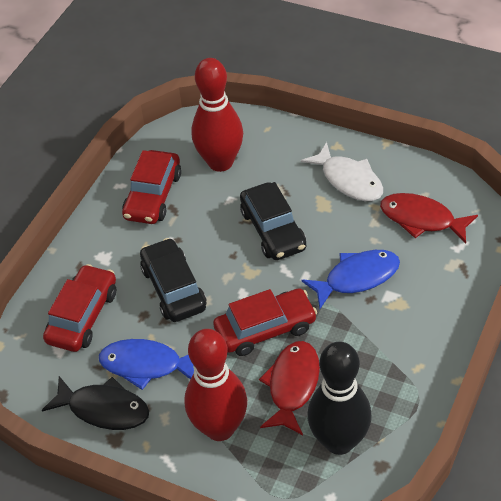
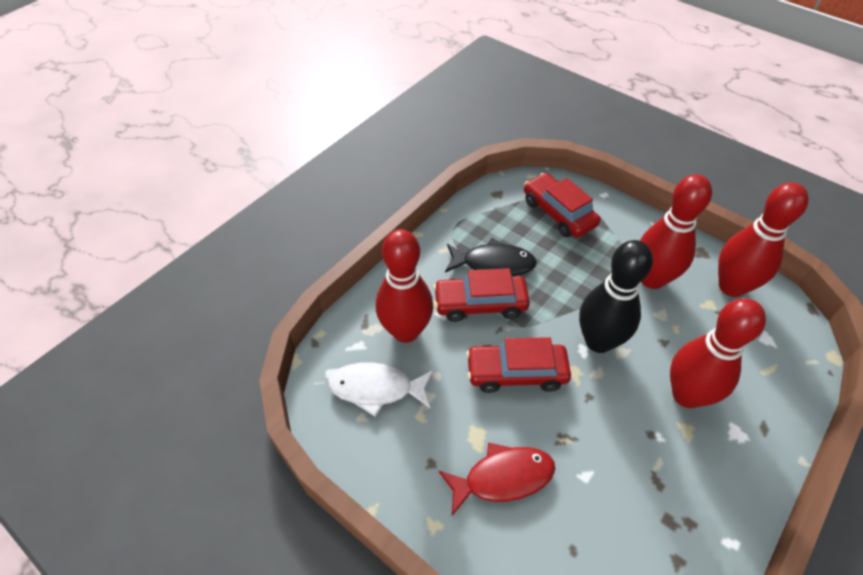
black car: 2 -> 0
blue fish: 2 -> 0
red bowling pin: 2 -> 4
red fish: 2 -> 1

